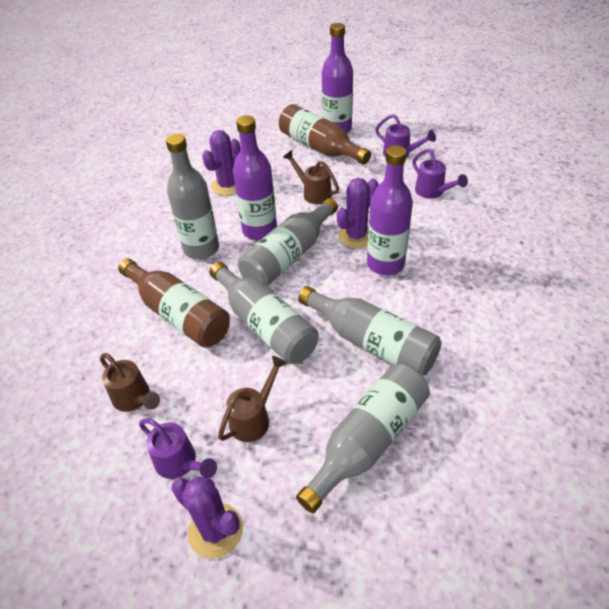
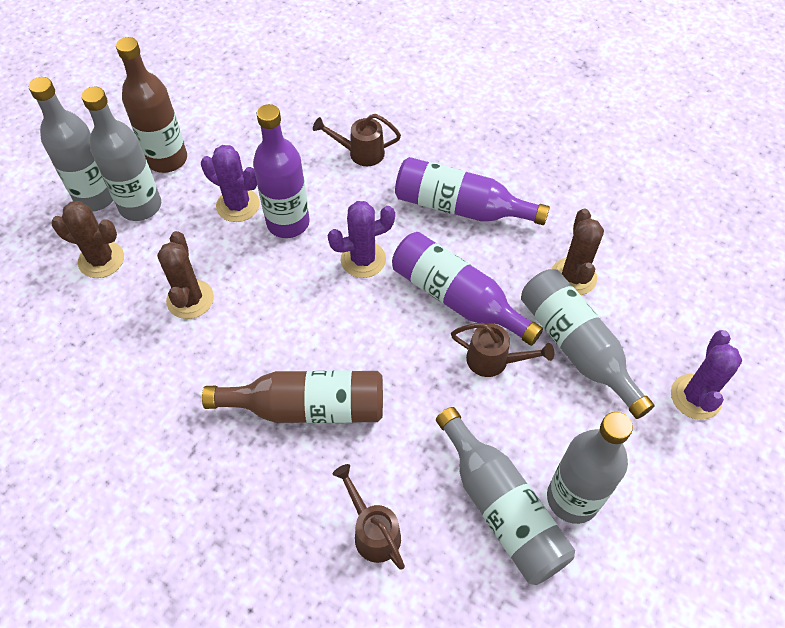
brown cactus: 0 -> 3
purple watering can: 3 -> 0

